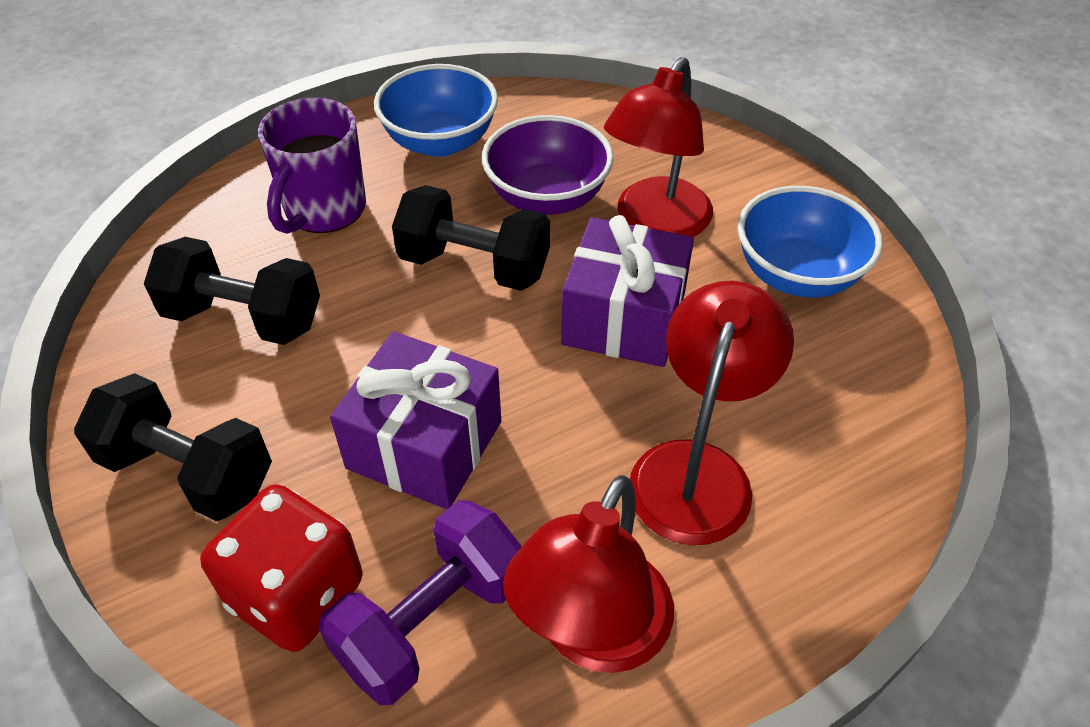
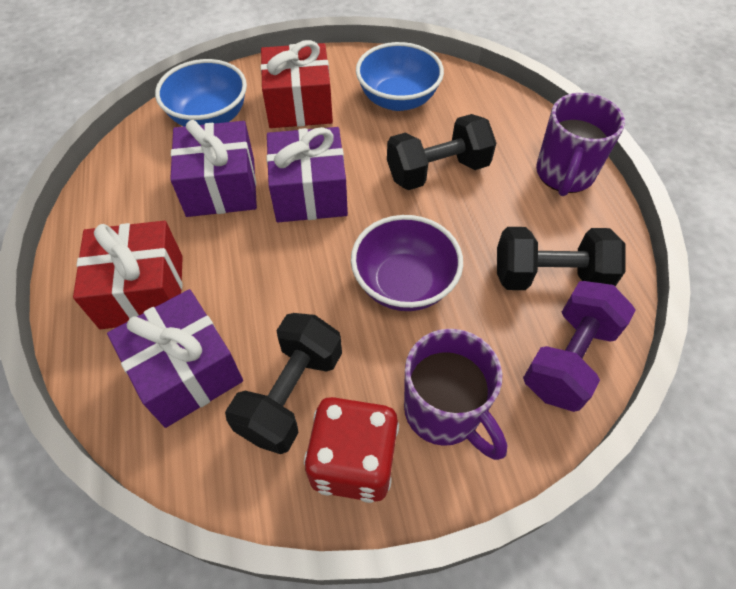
purple gift: 2 -> 3
purple mug: 1 -> 2
red gift: 0 -> 2
red lamp: 3 -> 0

